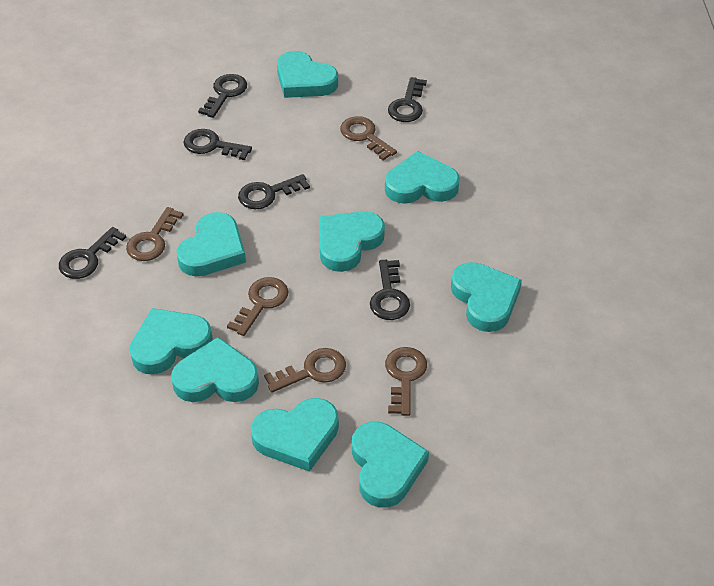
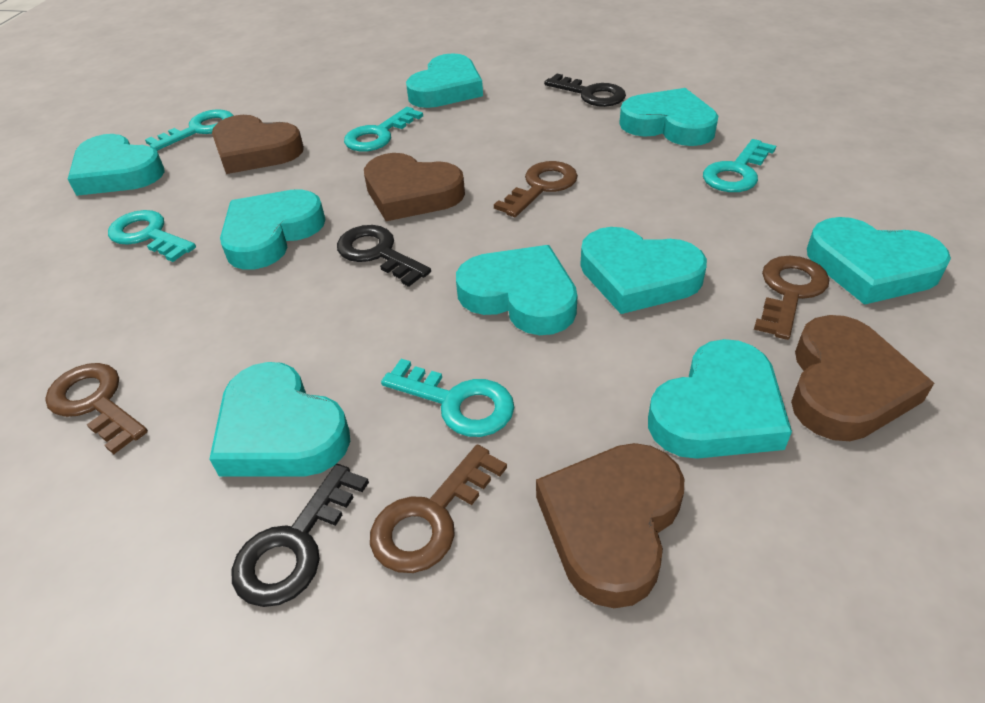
black key: 6 -> 3
brown heart: 0 -> 4
brown key: 5 -> 4
turquoise key: 0 -> 5

